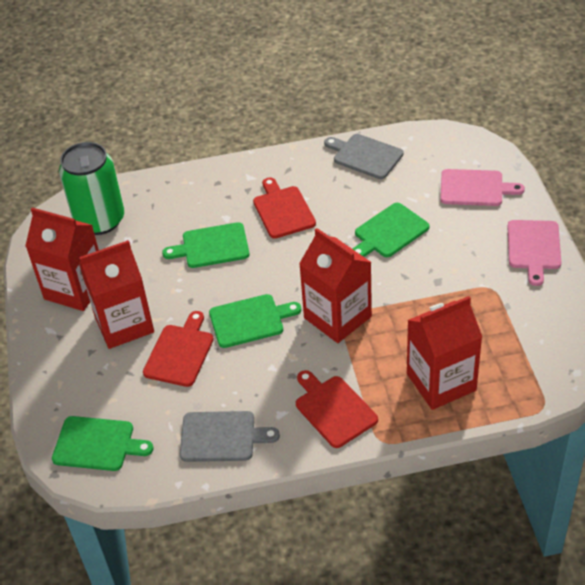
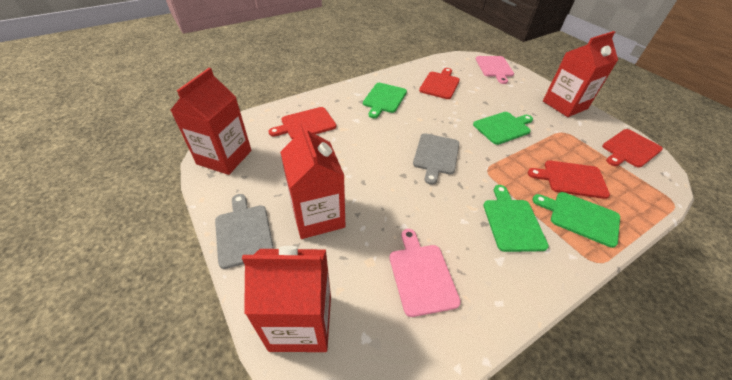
green can: 1 -> 0
red cutting board: 3 -> 4

